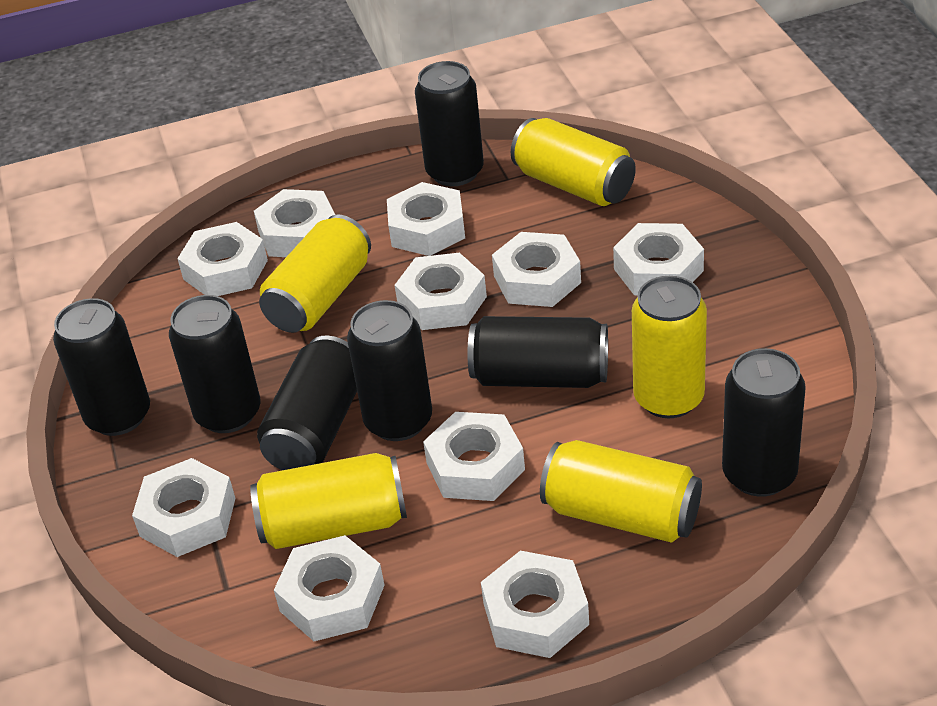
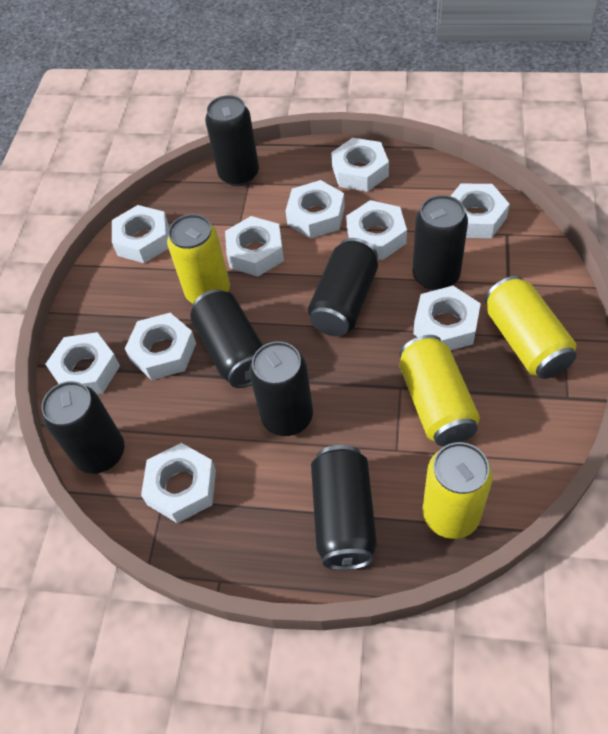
yellow can: 5 -> 4

